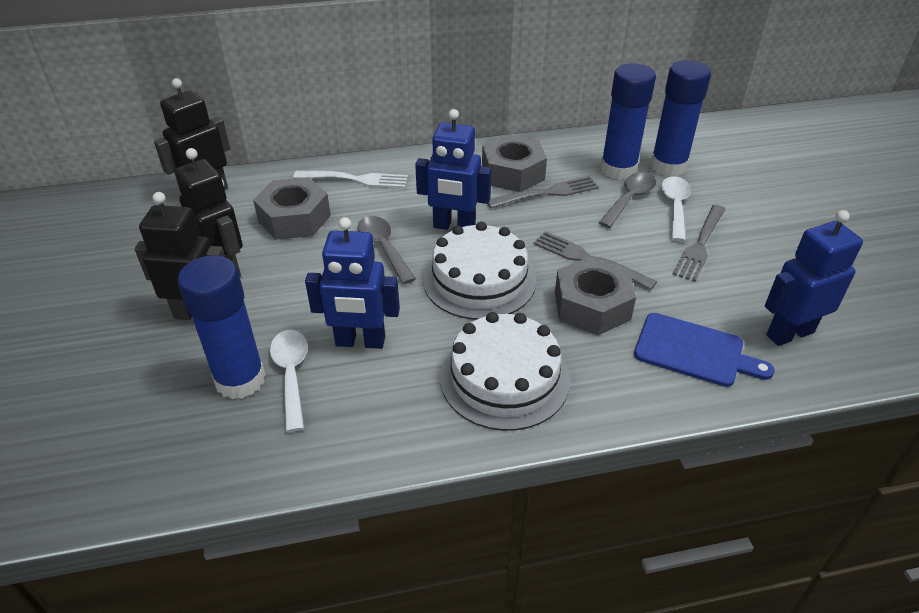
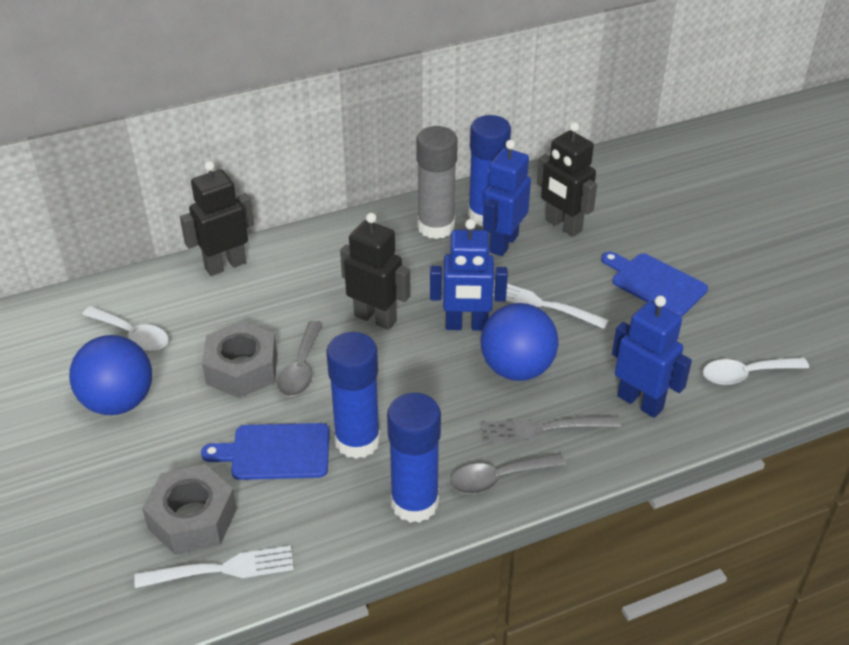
blue ball: 0 -> 2
blue cutting board: 1 -> 2
grey fork: 3 -> 1
grey glue stick: 0 -> 1
grey nut: 3 -> 2
white cake: 2 -> 0
white fork: 1 -> 2

